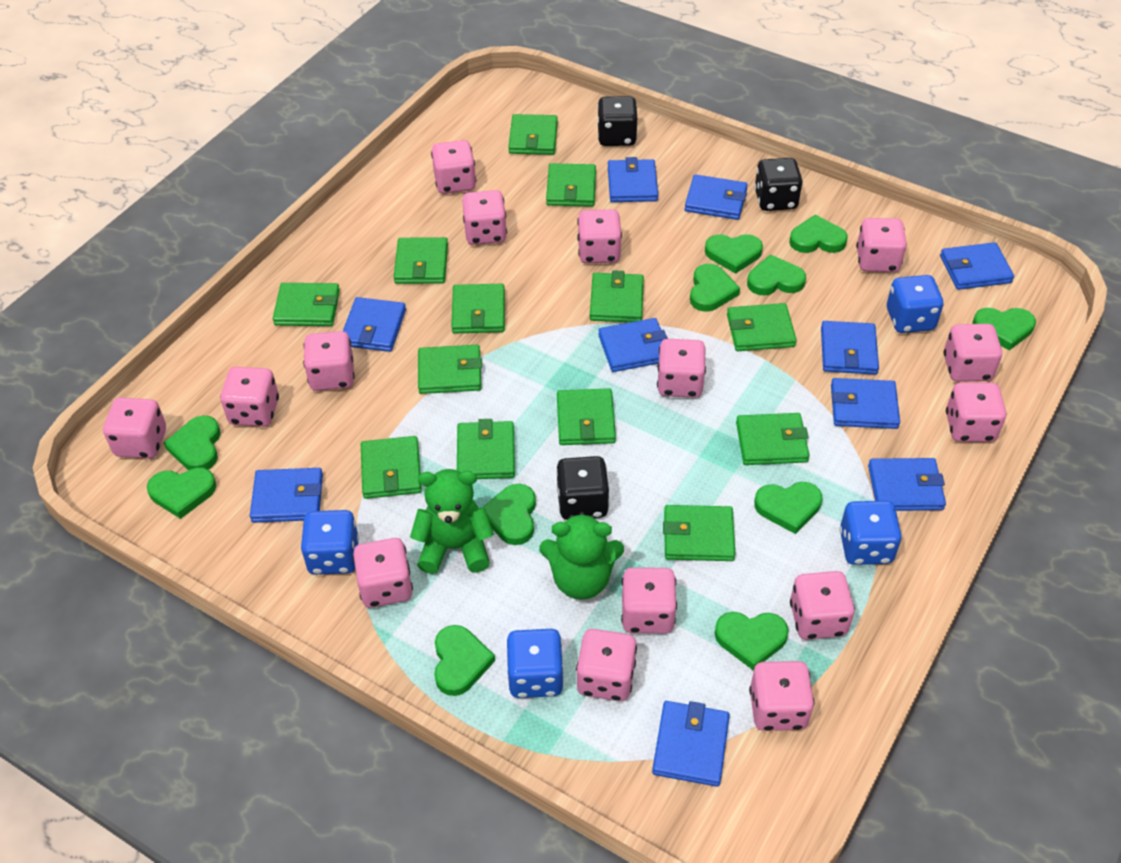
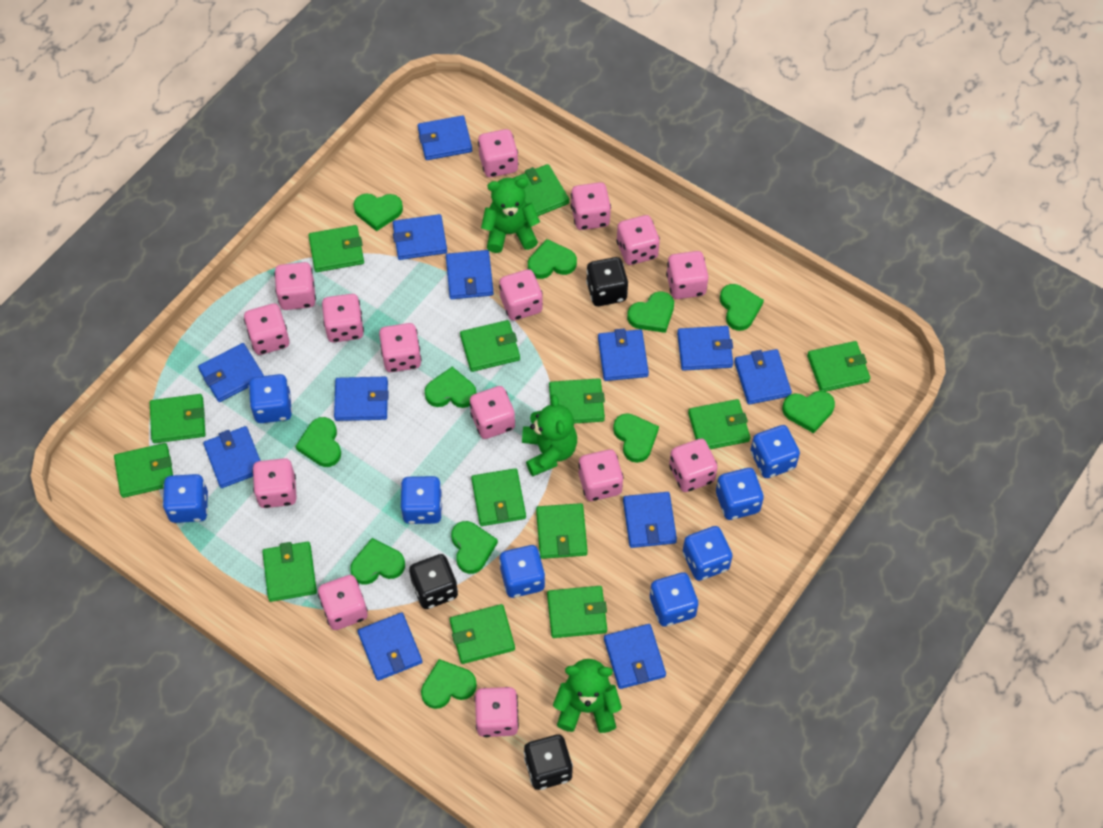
blue dice: 4 -> 8
blue wallet: 10 -> 12
green teddy bear: 2 -> 3

